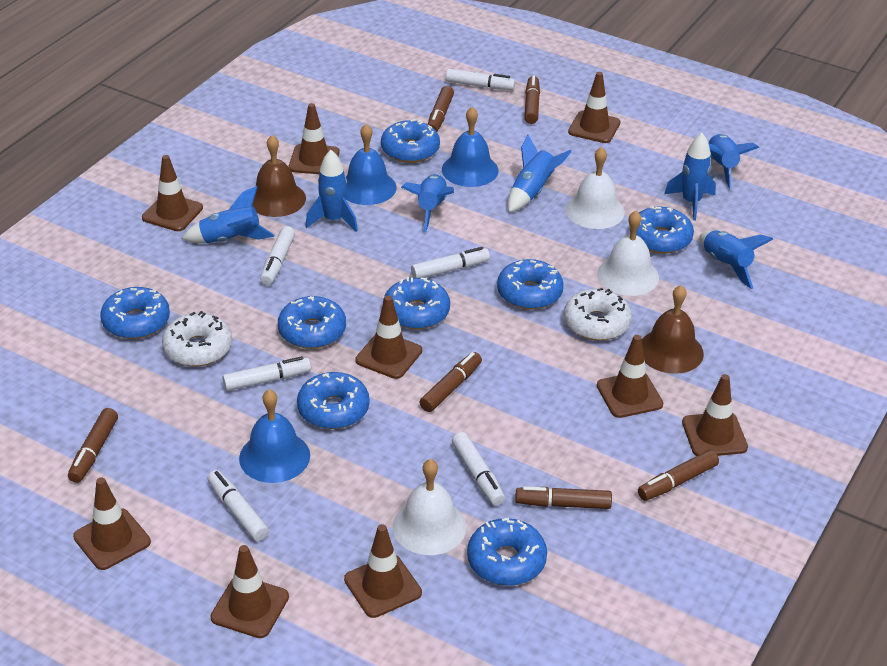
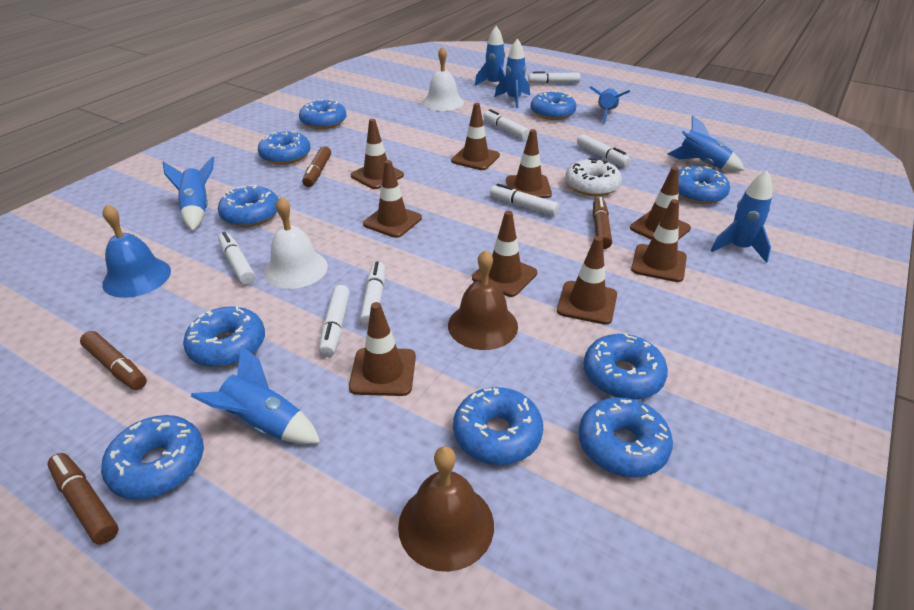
blue bell: 3 -> 1
blue donut: 8 -> 10
brown marker: 6 -> 4
white bell: 3 -> 2
white donut: 2 -> 1
white marker: 6 -> 7

